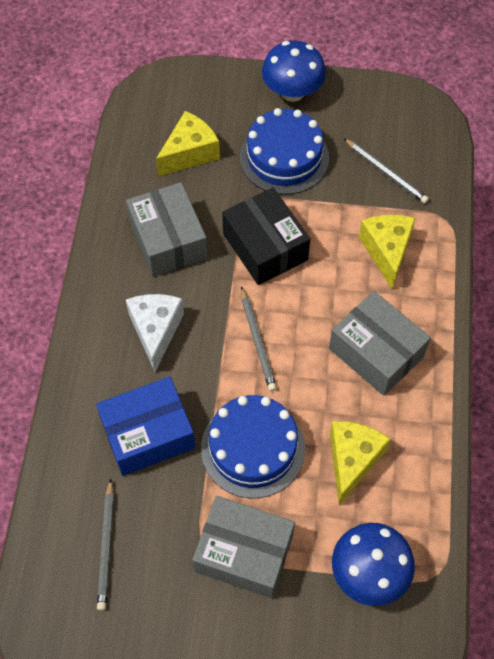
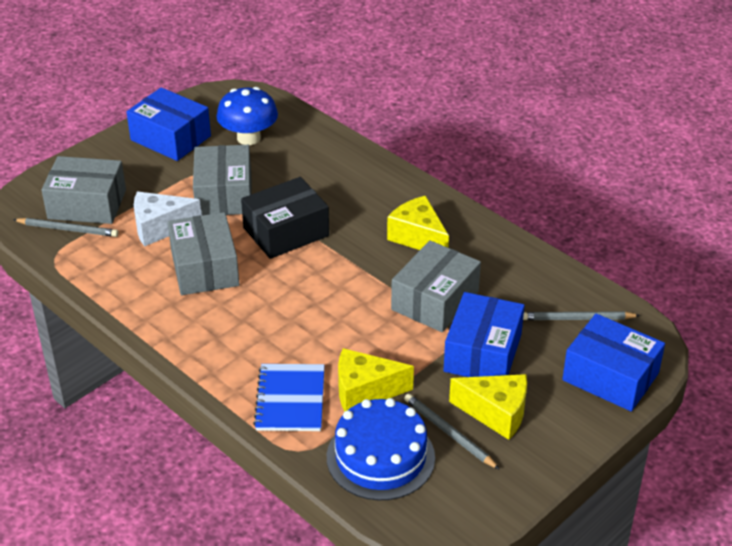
blue box: 1 -> 3
blue cake: 2 -> 1
blue mushroom: 2 -> 1
blue notebook: 0 -> 1
grey box: 3 -> 4

